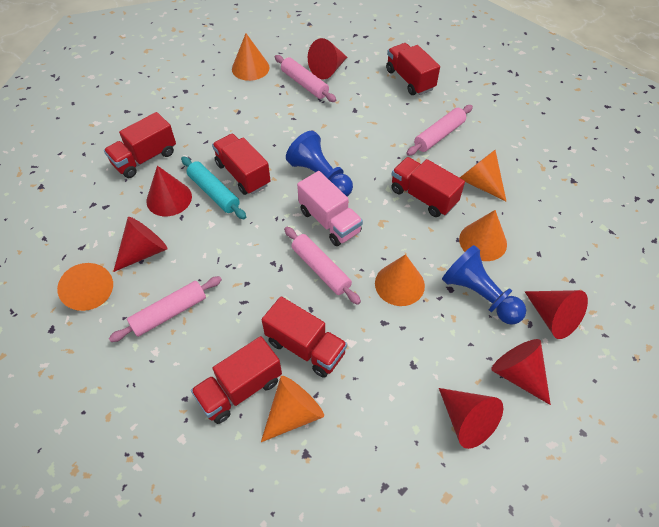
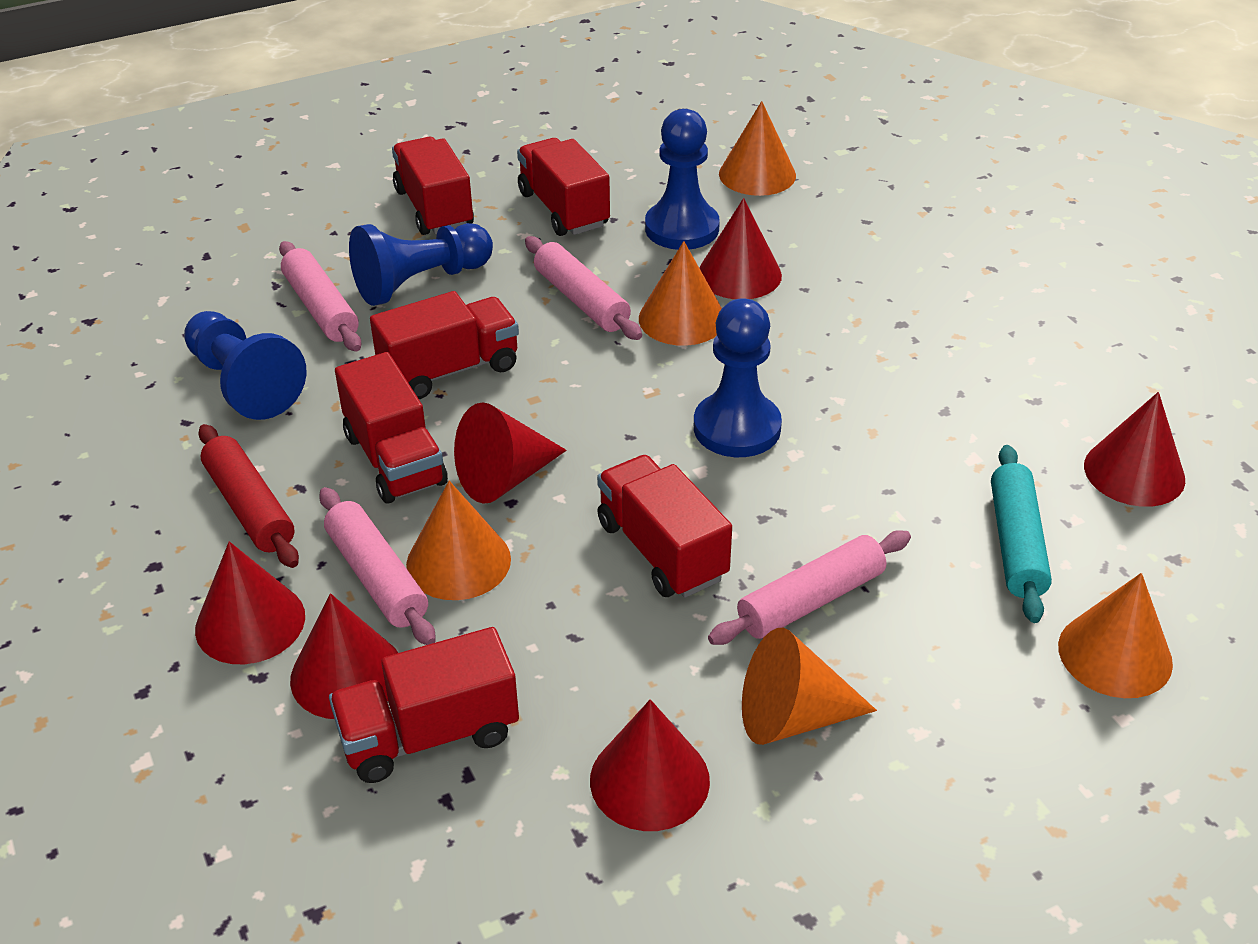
blue pawn: 2 -> 4
orange cone: 6 -> 5
pink truck: 1 -> 0
red rolling pin: 0 -> 1

